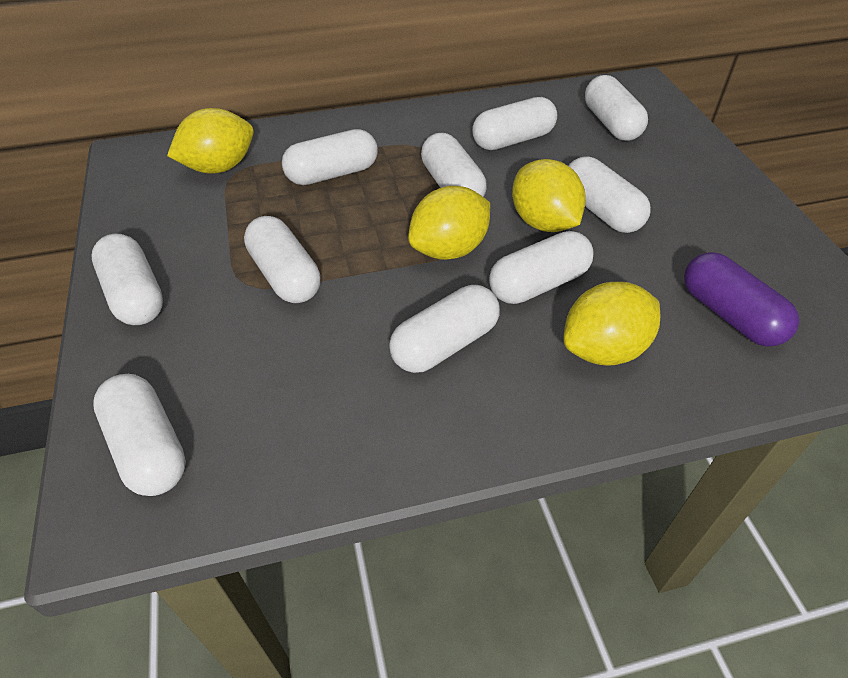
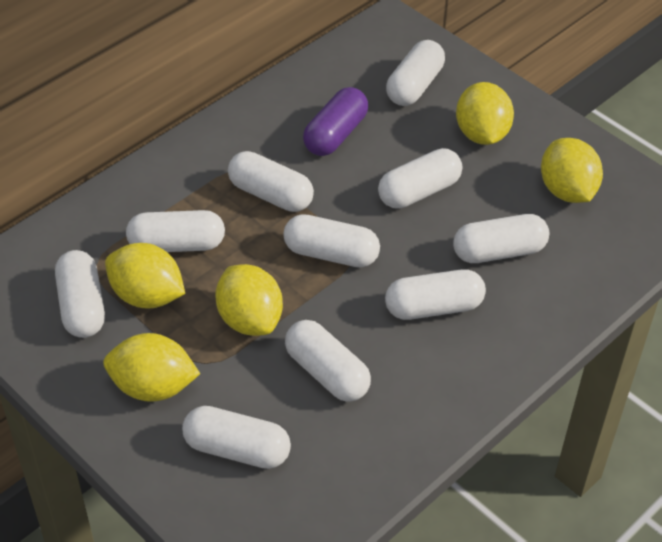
yellow lemon: 4 -> 5

